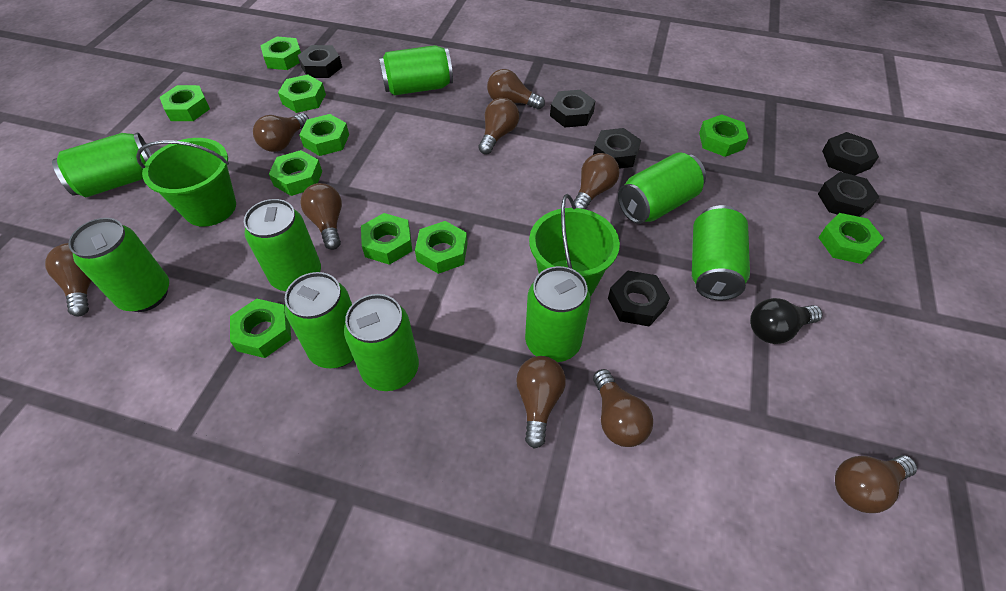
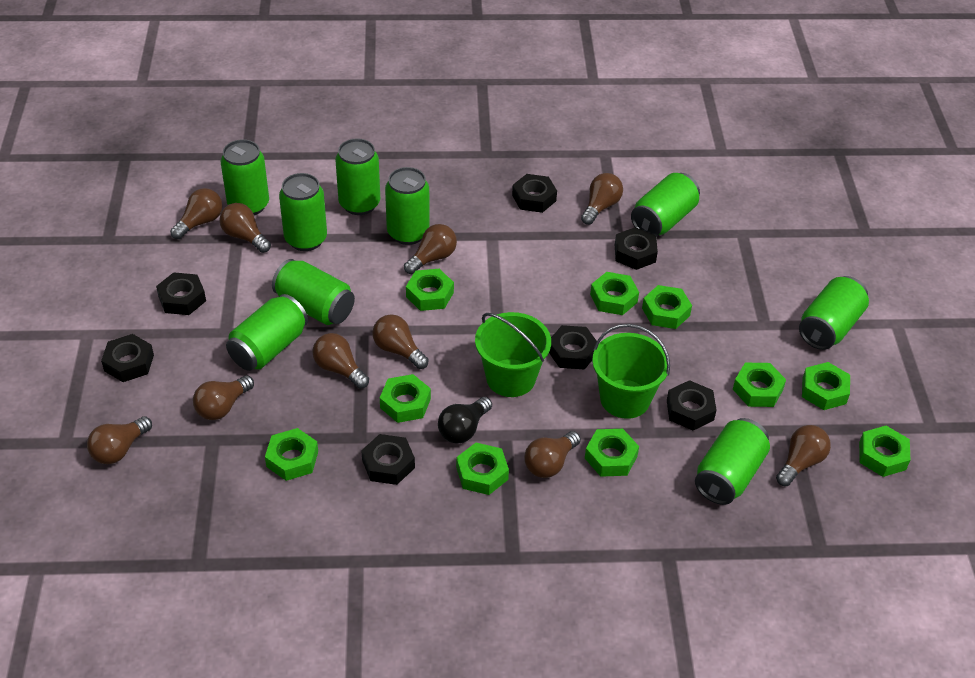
black nut: 6 -> 7
brown light bulb: 9 -> 10

